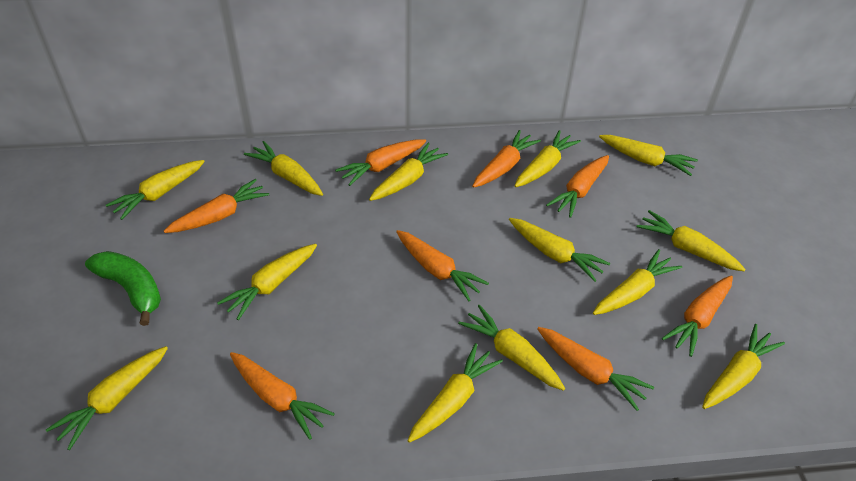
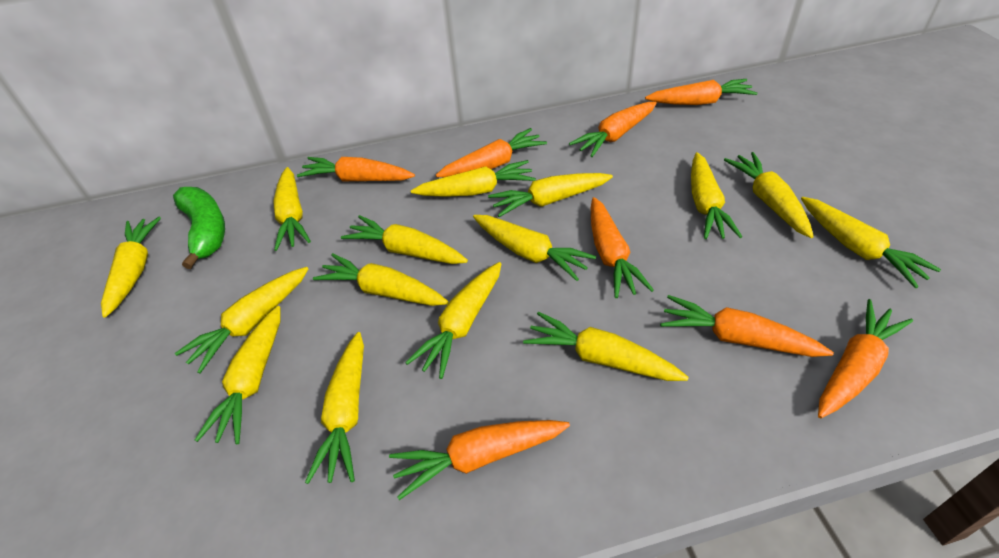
yellow carrot: 13 -> 15

